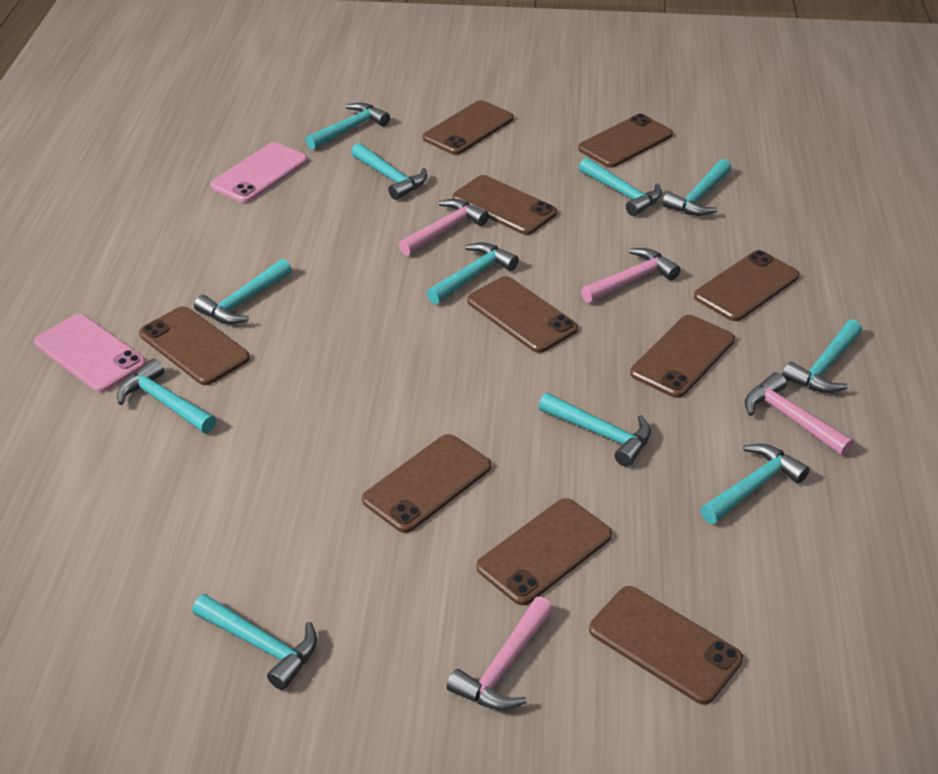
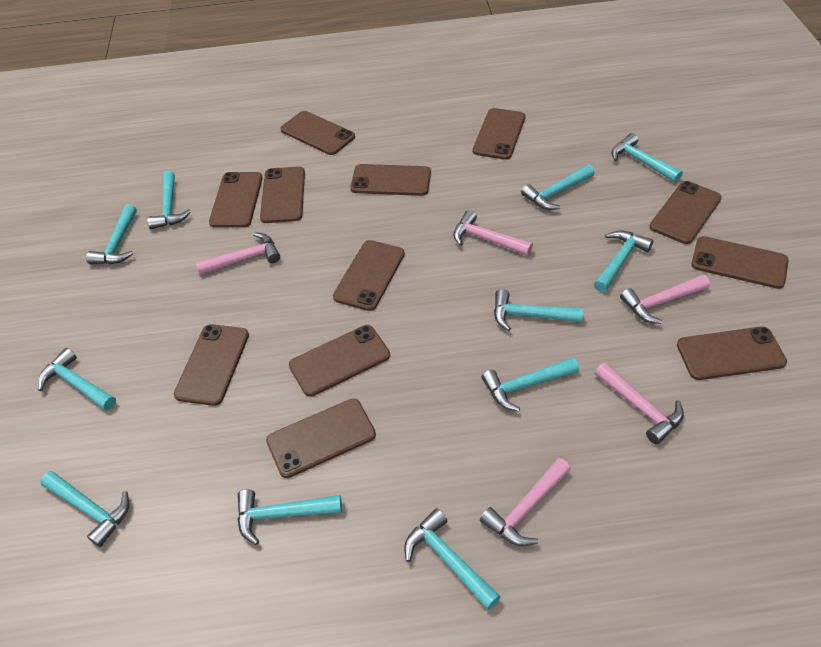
brown phone: 10 -> 12
pink hammer: 4 -> 5
pink phone: 2 -> 0

